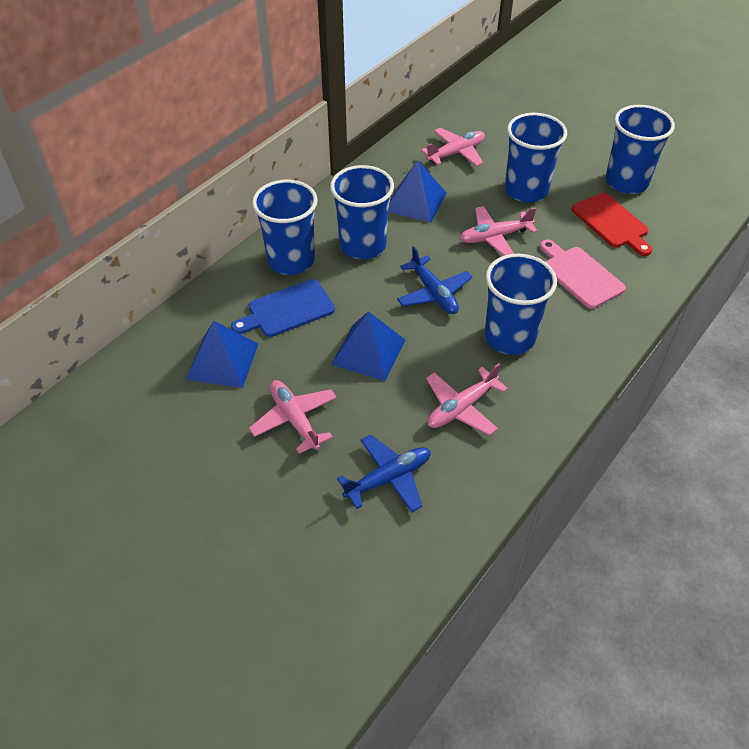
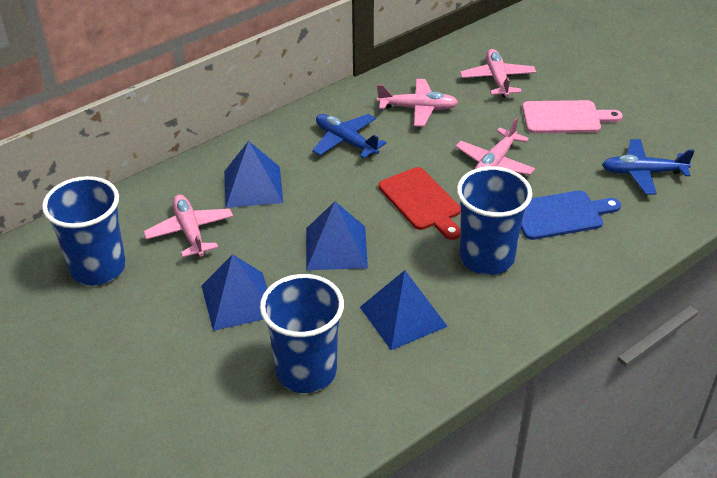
blue cup: 5 -> 3
blue pyramid: 3 -> 4

